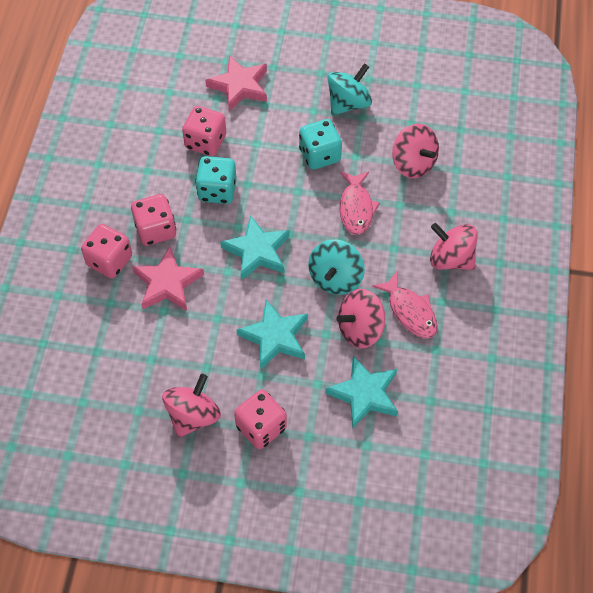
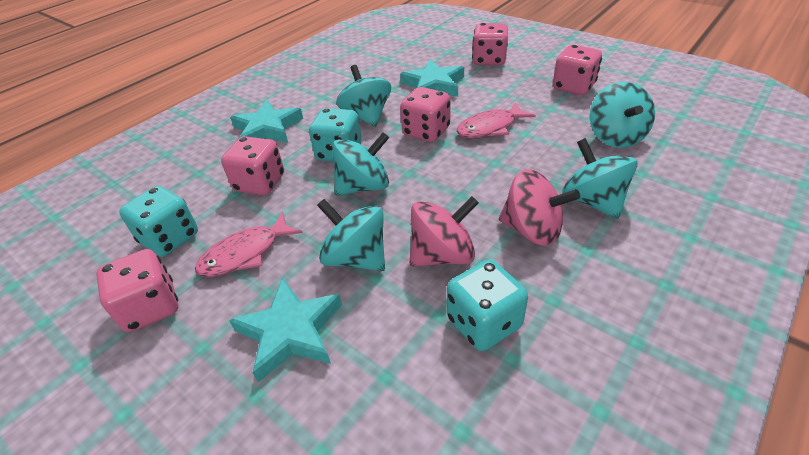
pink dice: 4 -> 5
pink spinning top: 4 -> 2
pink star: 2 -> 0
turquoise dice: 2 -> 3
turquoise spinning top: 2 -> 5

